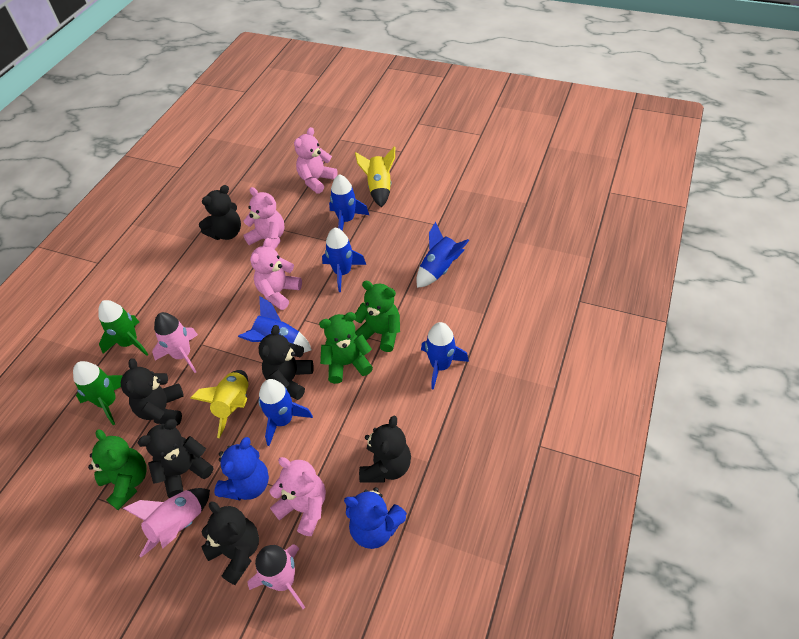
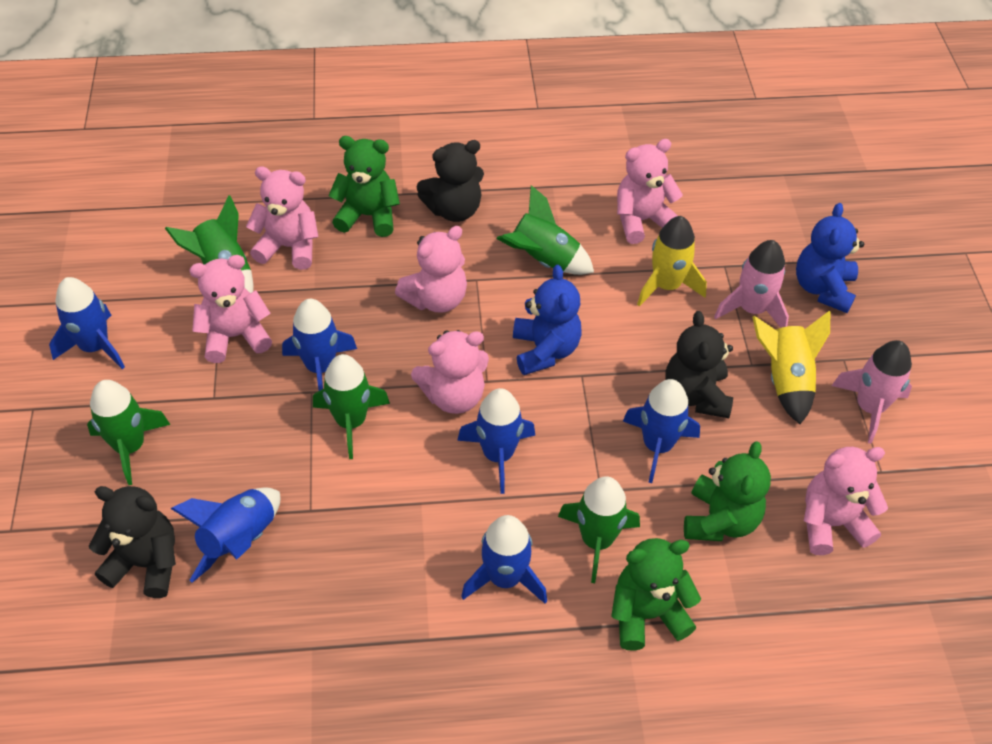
black teddy bear: 6 -> 3
green rocket: 2 -> 5
pink rocket: 3 -> 2
pink teddy bear: 4 -> 6

